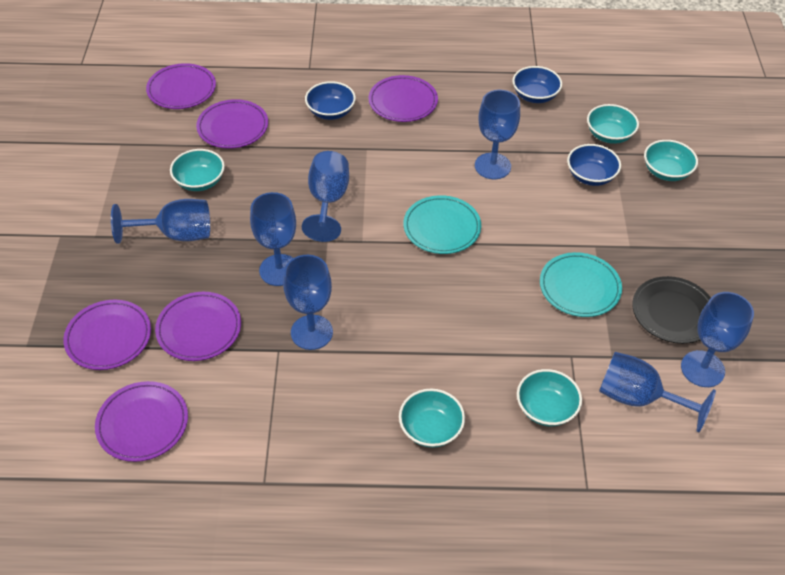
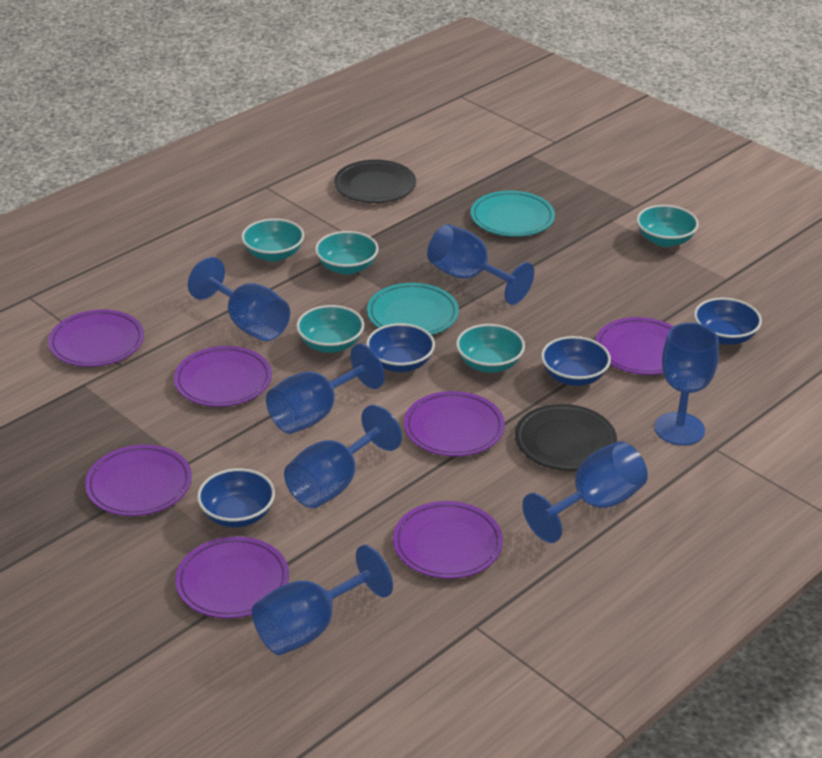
black plate: 1 -> 2
blue bowl: 3 -> 4
purple plate: 6 -> 7

